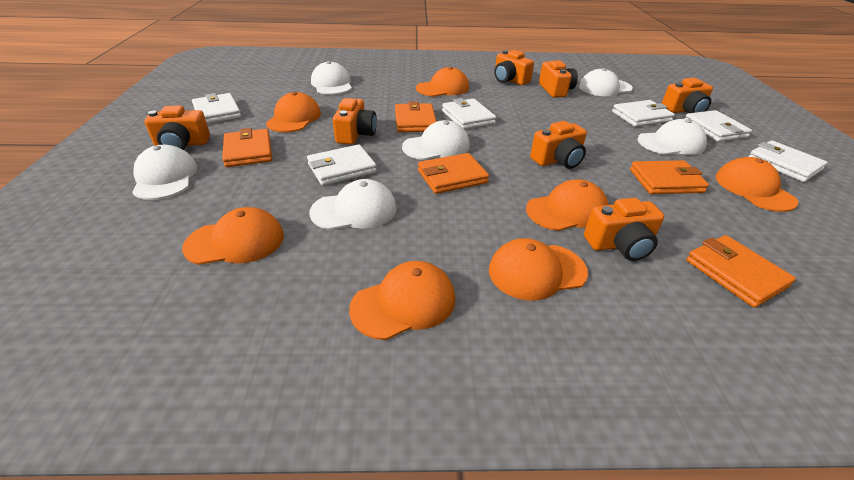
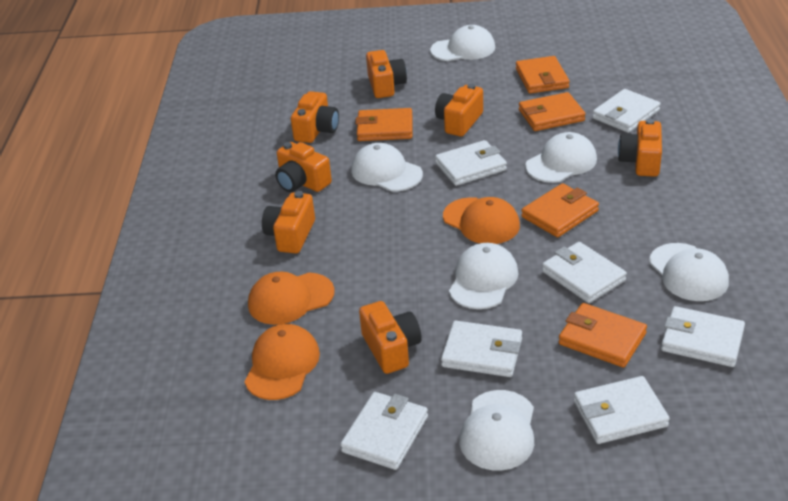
orange cap: 7 -> 3
white wallet: 6 -> 7

